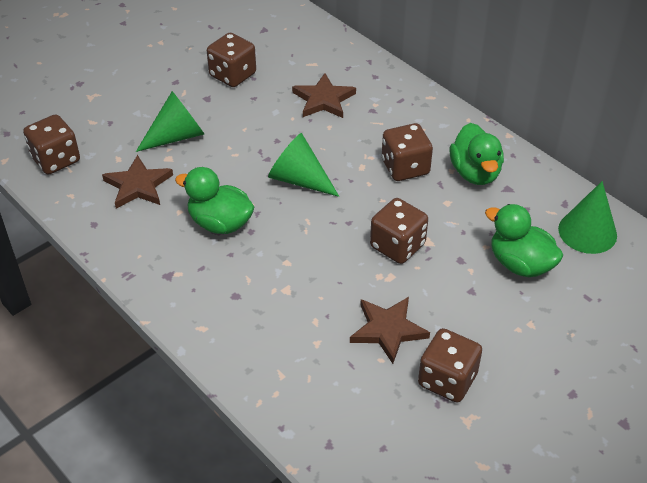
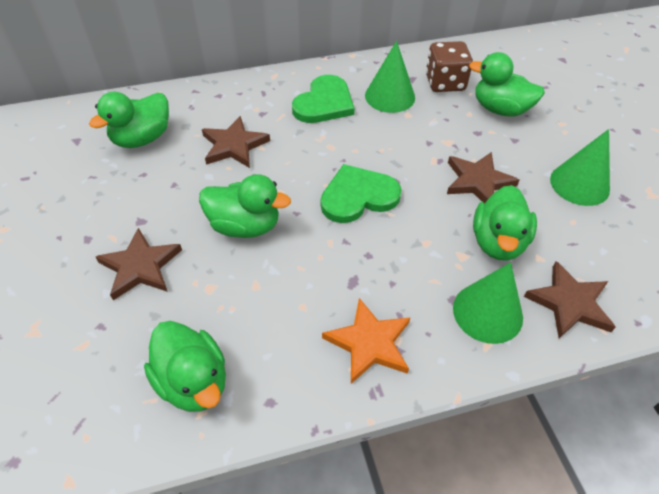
brown dice: 5 -> 1
brown star: 3 -> 4
green duck: 3 -> 5
green heart: 0 -> 2
orange star: 0 -> 1

